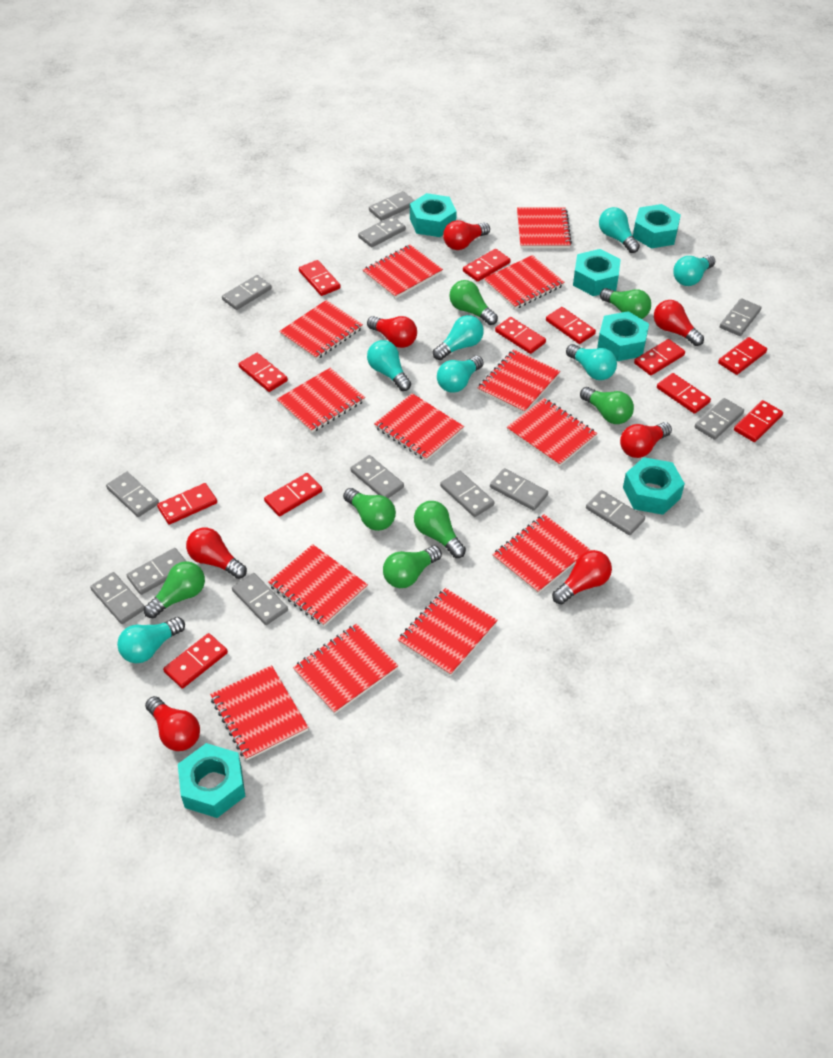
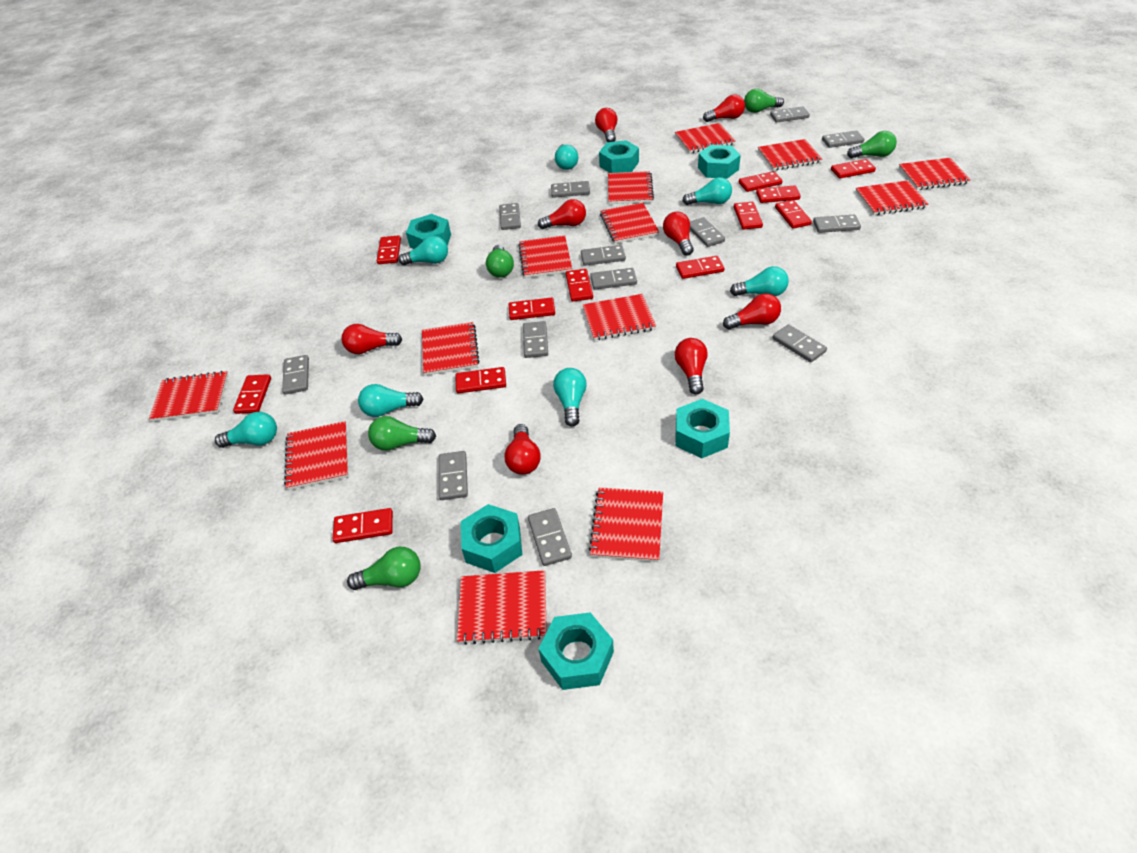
green light bulb: 7 -> 5
red light bulb: 7 -> 8

